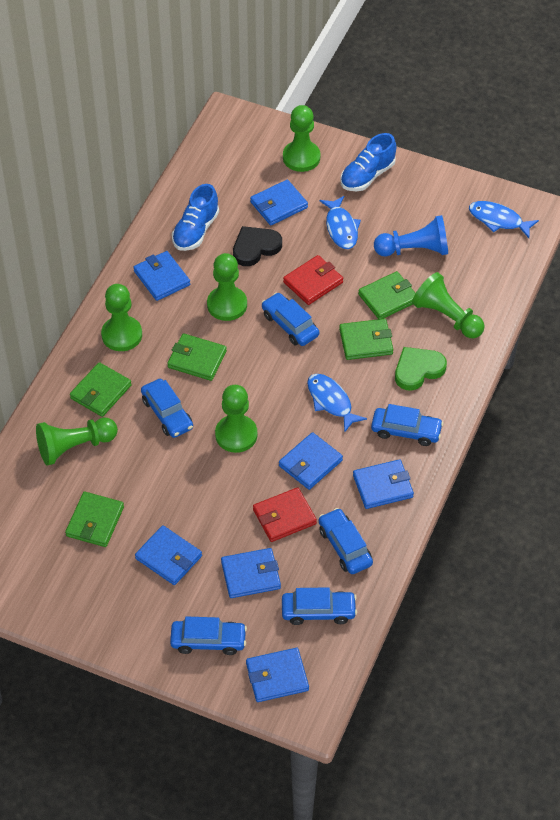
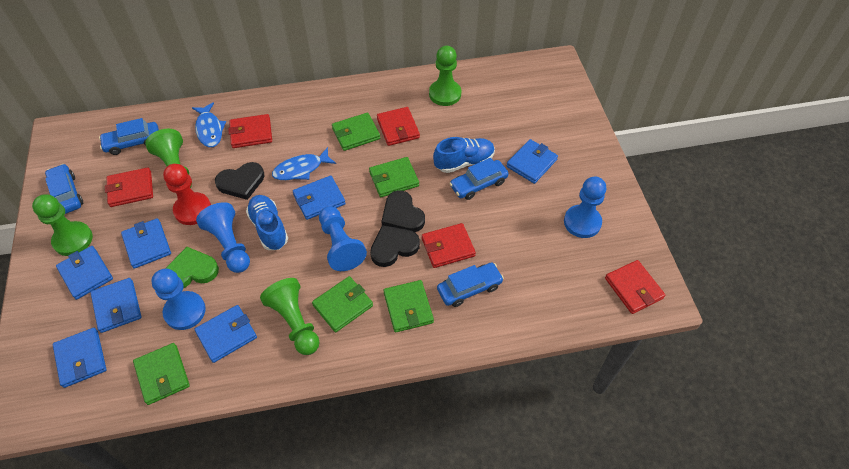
black heart: 1 -> 3
blue car: 6 -> 4
blue fish: 3 -> 2
blue pawn: 1 -> 4
green pawn: 6 -> 4
red pawn: 0 -> 1
red wallet: 2 -> 5

